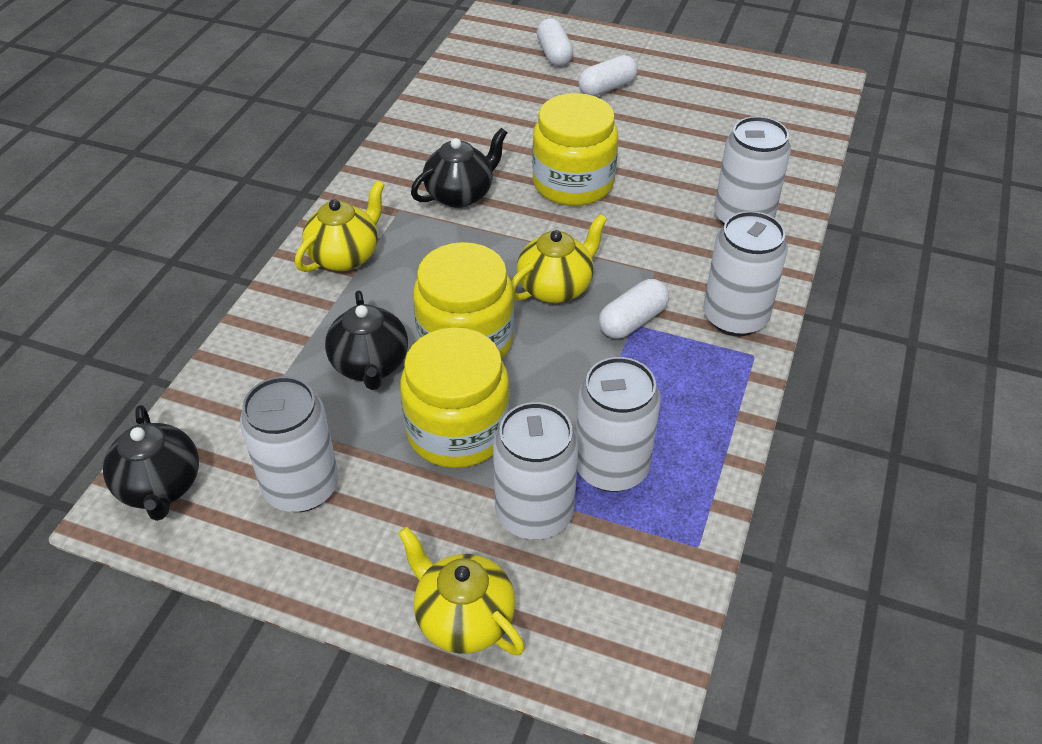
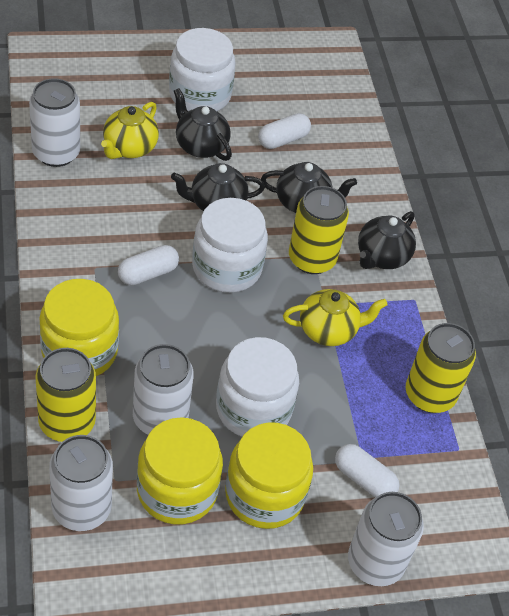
black teapot: 3 -> 4
white can: 5 -> 4
white jar: 0 -> 3
yellow can: 0 -> 3
yellow teapot: 3 -> 2

